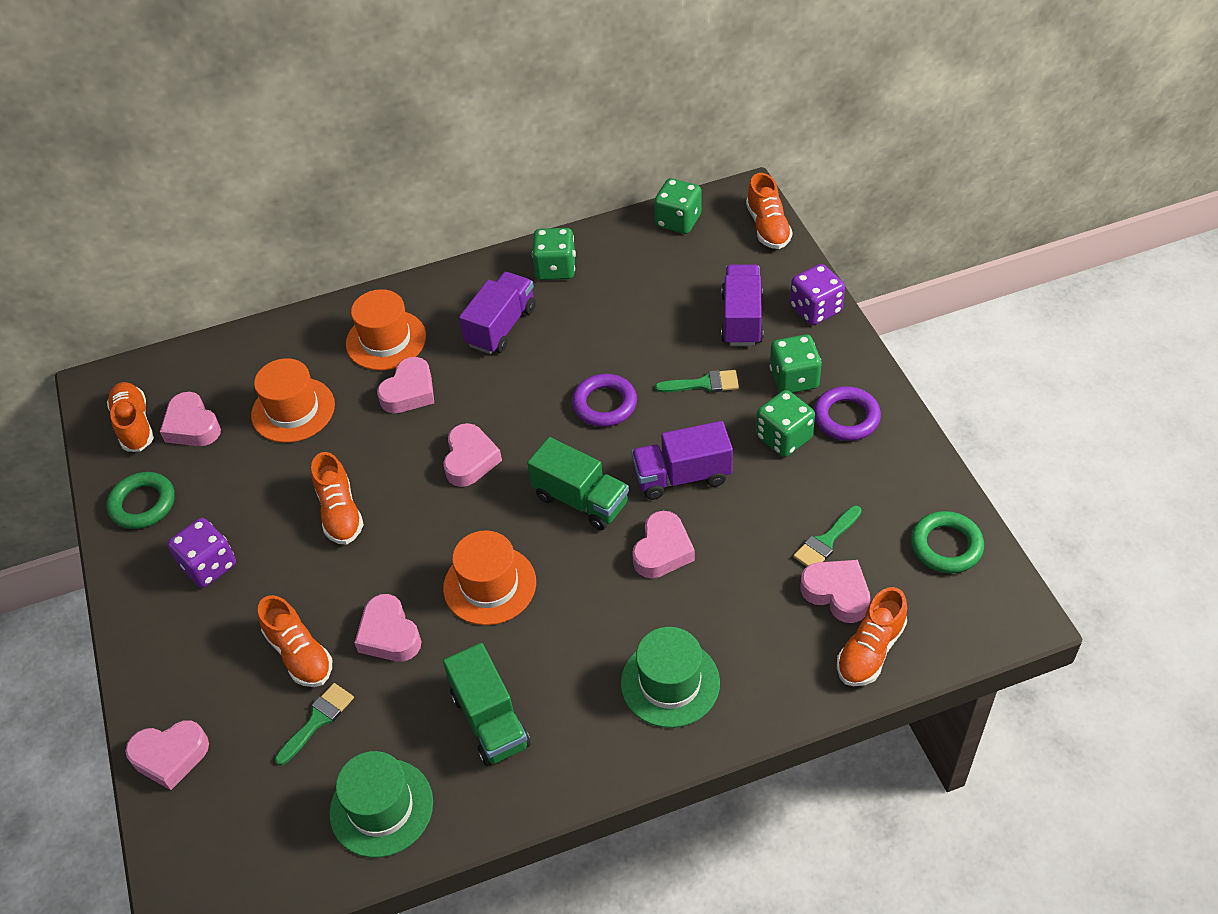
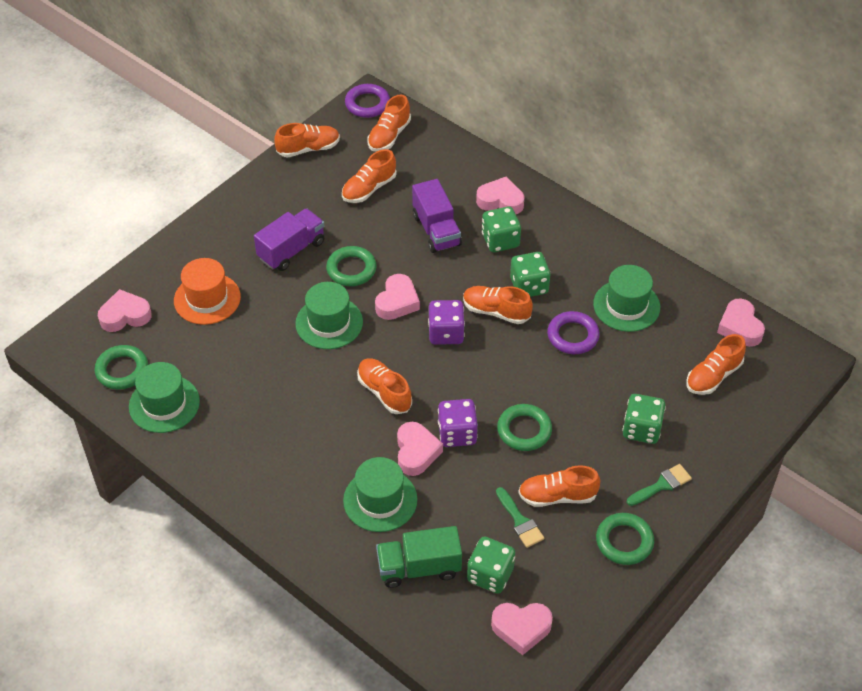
green brush: 3 -> 2
green hat: 2 -> 4
green ring: 2 -> 4
green truck: 2 -> 1
orange hat: 3 -> 1
orange shoe: 5 -> 7
pink heart: 7 -> 6
purple truck: 3 -> 2

